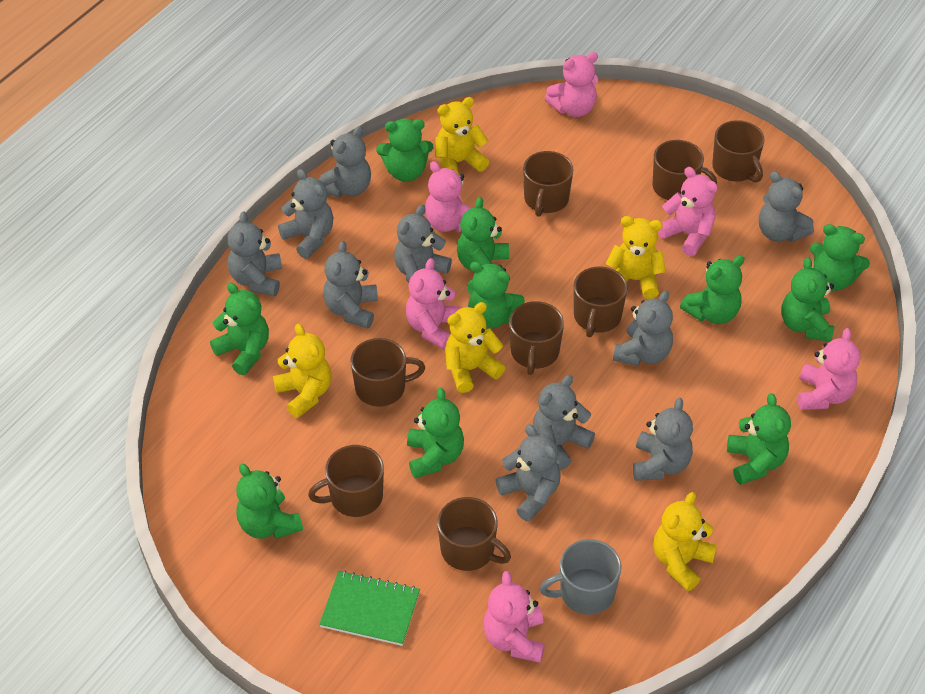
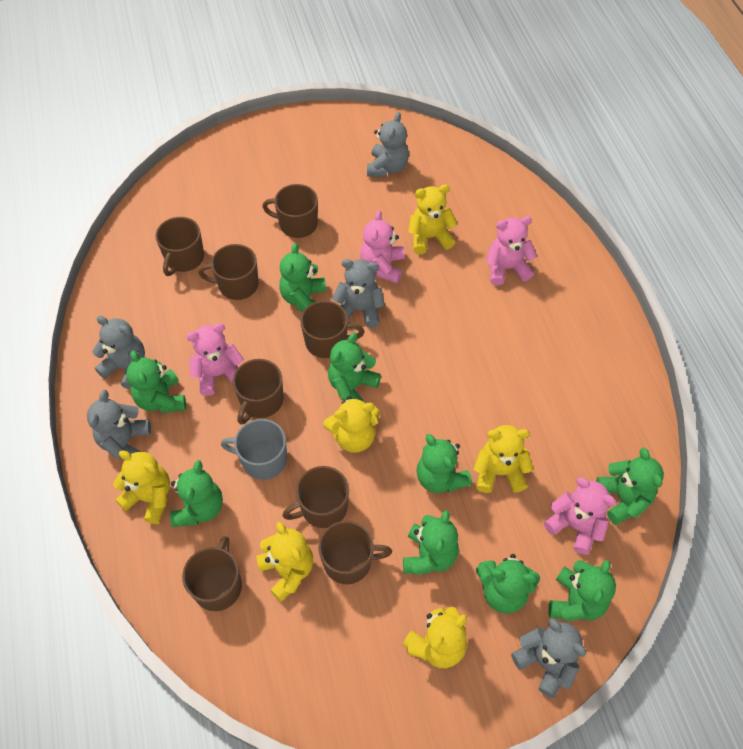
green notebook: 1 -> 0
green teddy bear: 10 -> 9
grey teddy bear: 10 -> 5
pink teddy bear: 6 -> 4
yellow teddy bear: 5 -> 6

